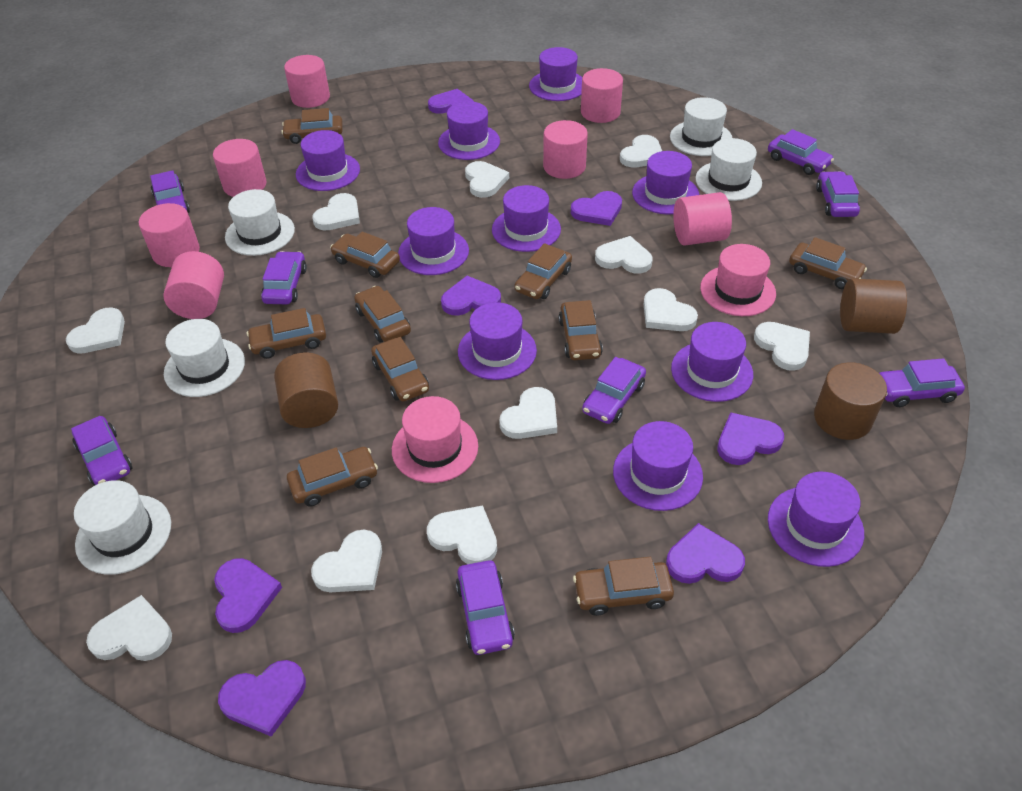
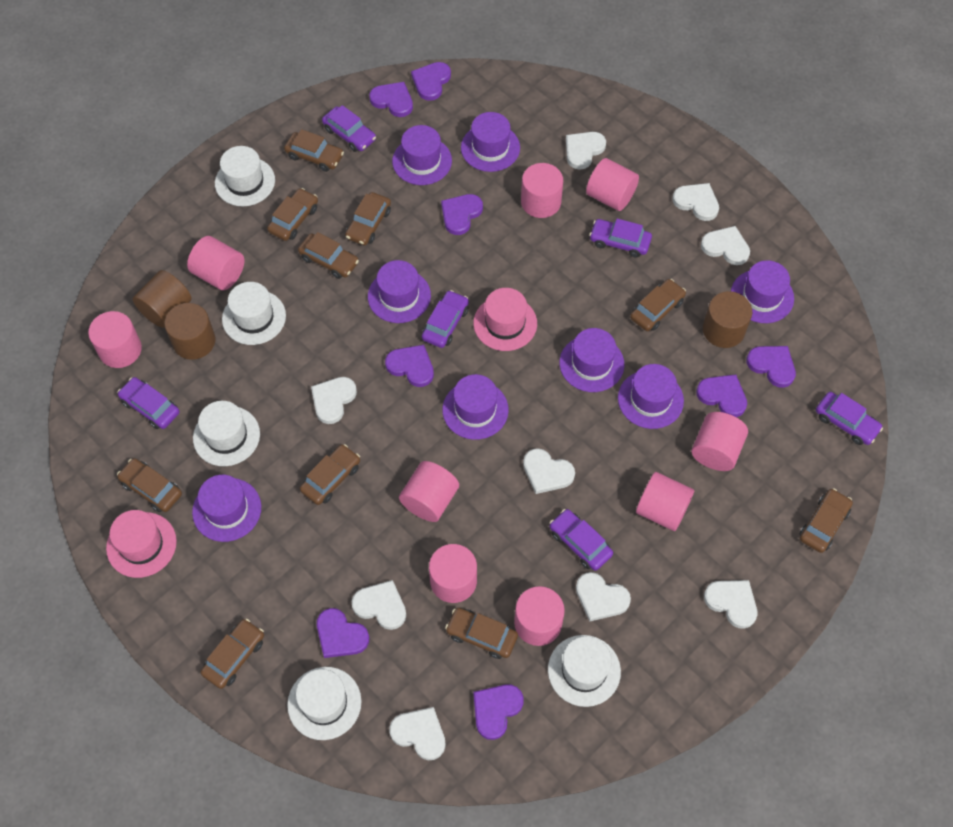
pink cylinder: 7 -> 9
purple car: 8 -> 6
purple hat: 10 -> 8
purple heart: 7 -> 8
white heart: 11 -> 9

